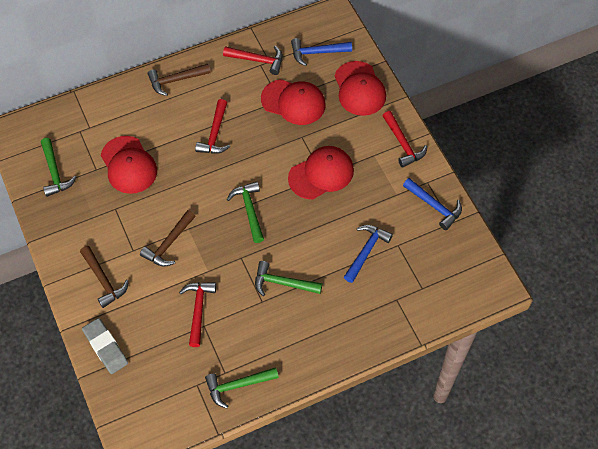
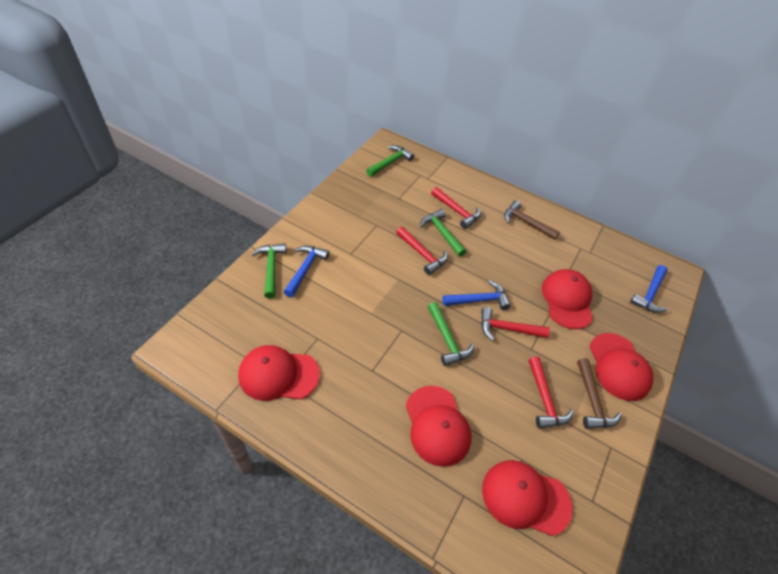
brown hammer: 3 -> 2
grey eraser: 1 -> 0
red cap: 4 -> 5

